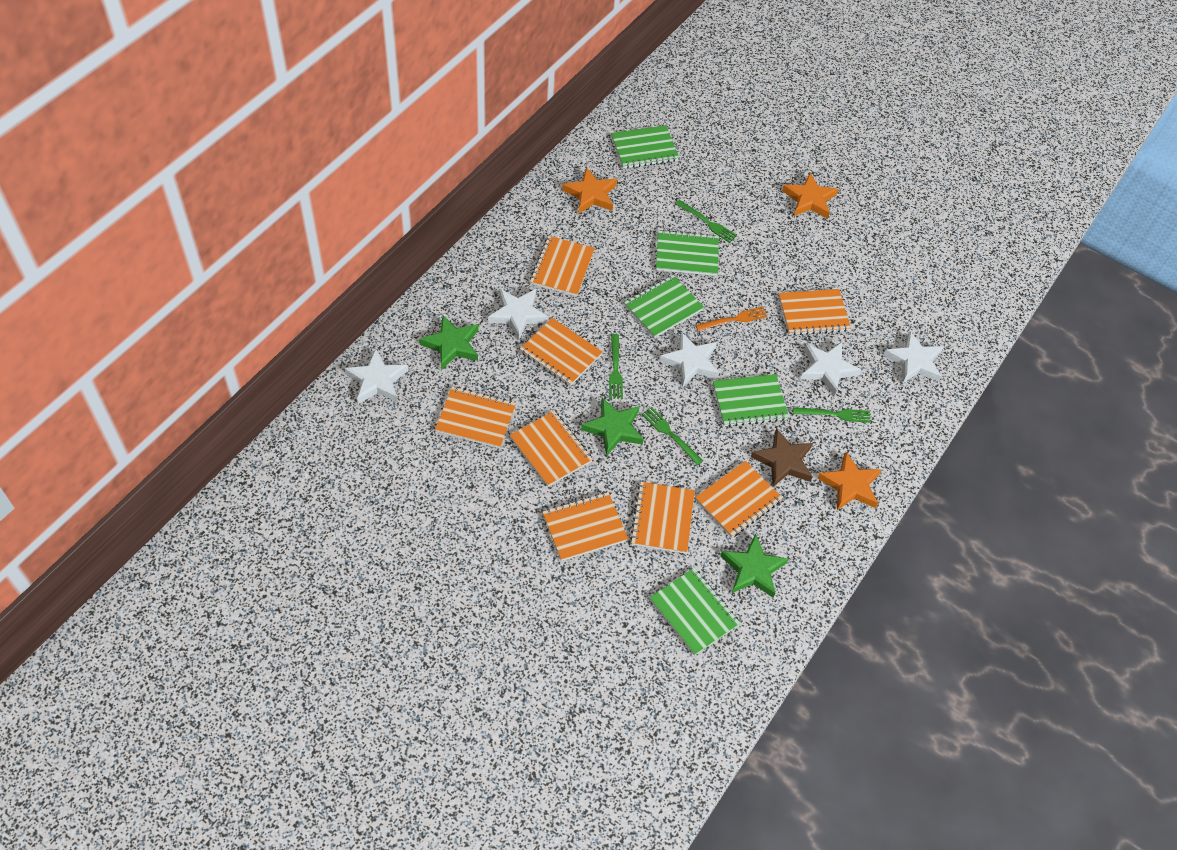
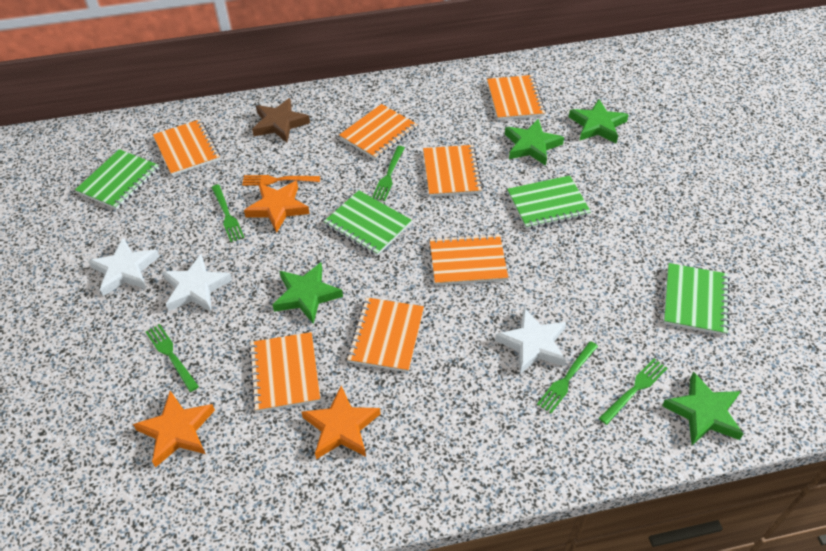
green fork: 4 -> 5
green notebook: 5 -> 4
green star: 3 -> 4
orange notebook: 8 -> 7
white star: 5 -> 3

